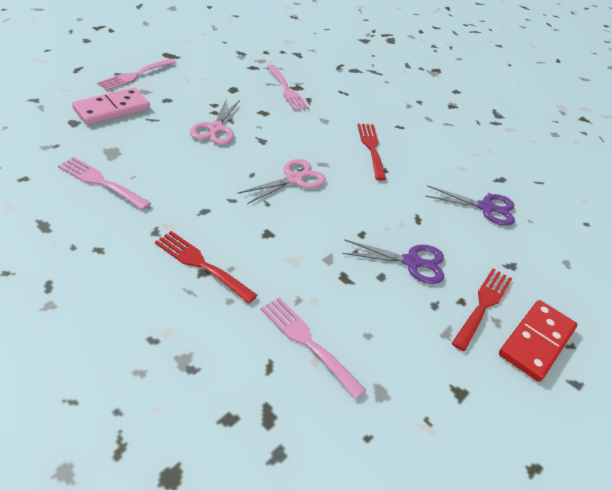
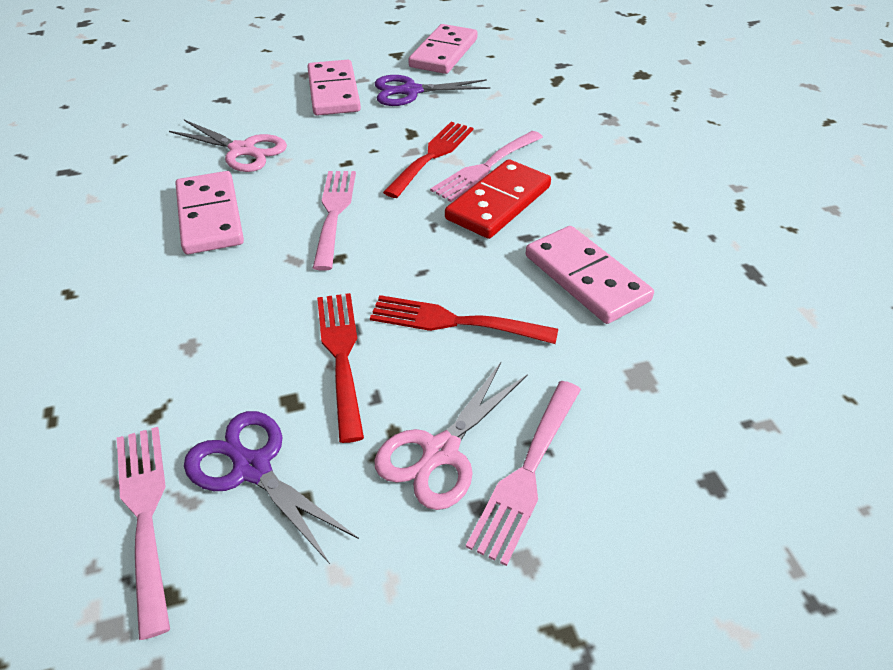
pink domino: 1 -> 4

